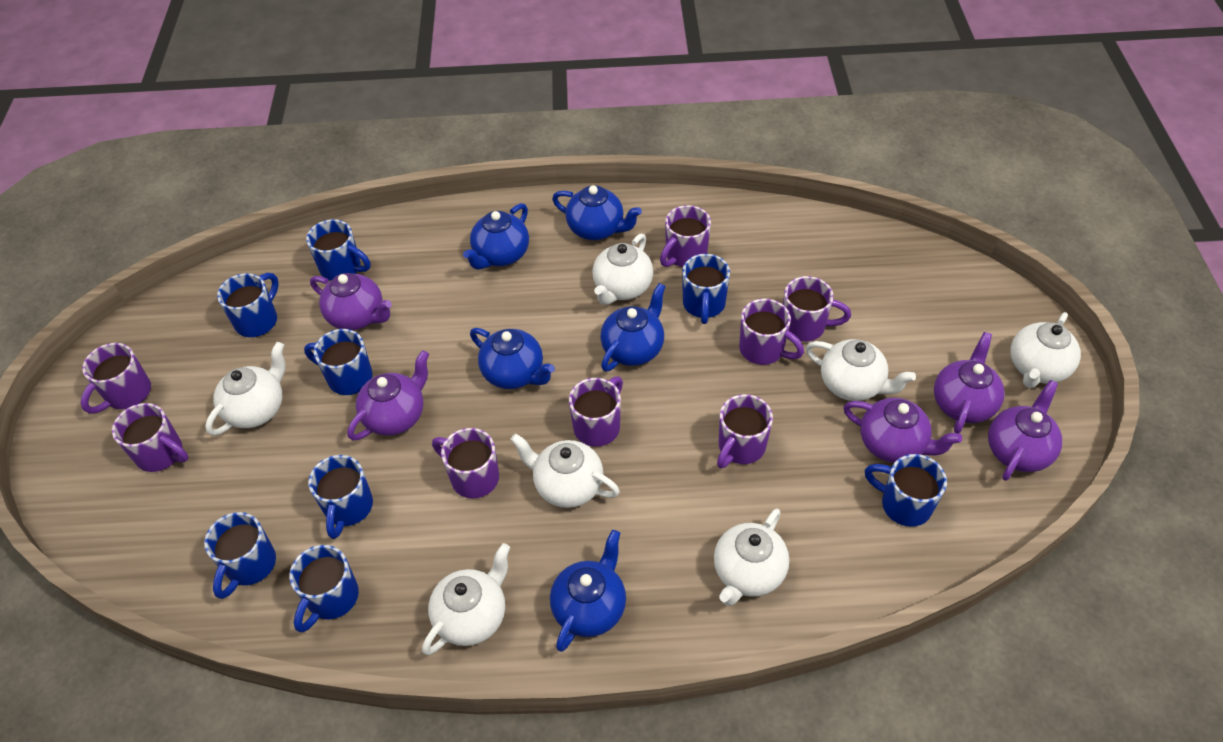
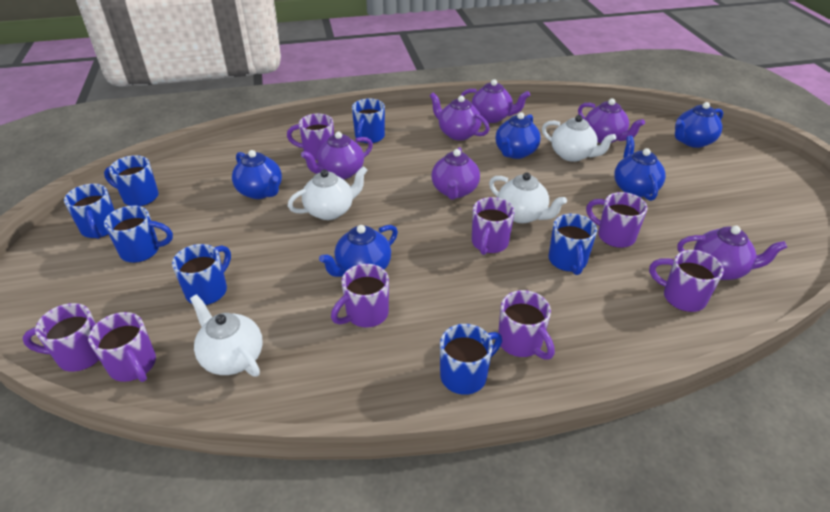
blue mug: 8 -> 7
purple teapot: 5 -> 6
white teapot: 7 -> 4

